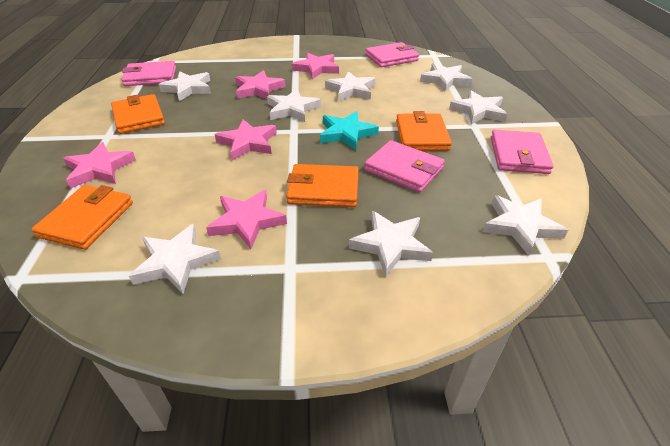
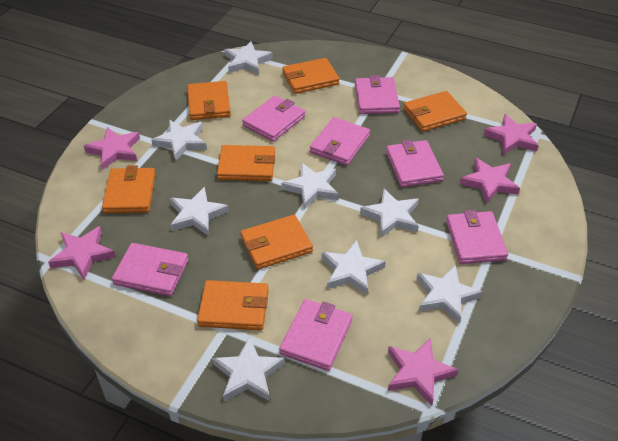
orange wallet: 4 -> 7
pink wallet: 4 -> 7
turquoise star: 1 -> 0

